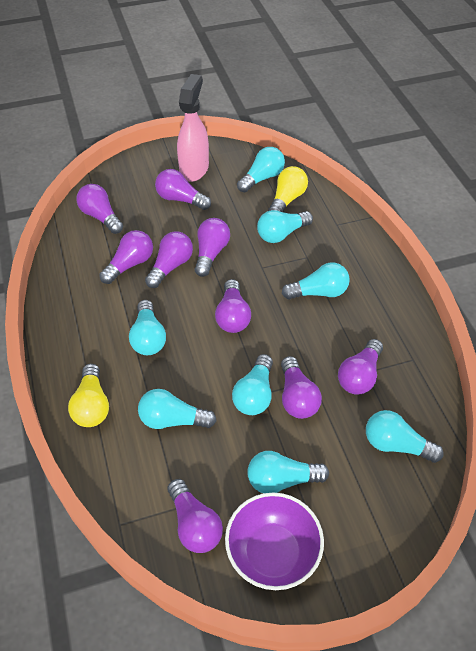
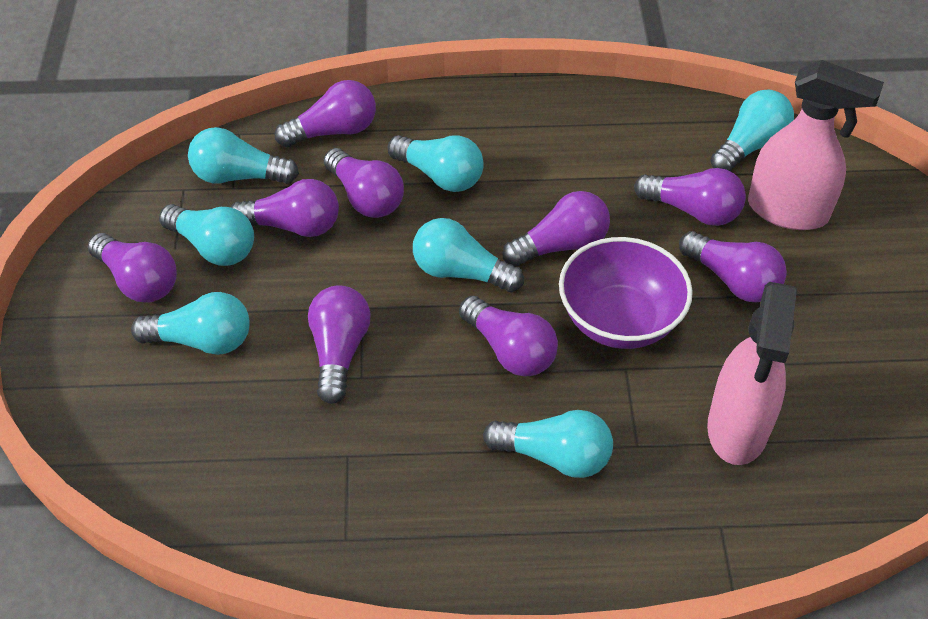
pink spray bottle: 1 -> 2
turquoise light bulb: 8 -> 7
yellow light bulb: 2 -> 0

